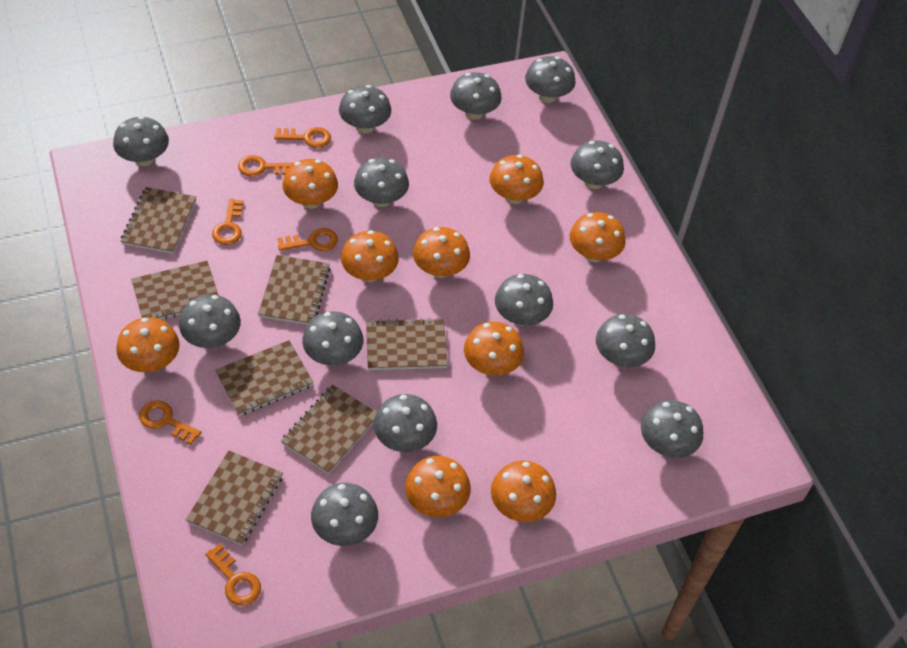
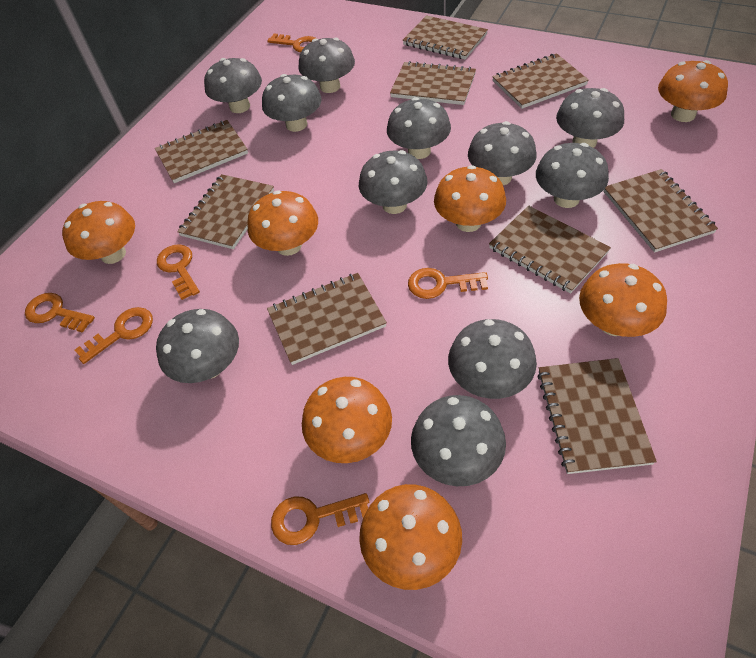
brown notebook: 7 -> 9
grey mushroom: 13 -> 11
orange mushroom: 9 -> 7

